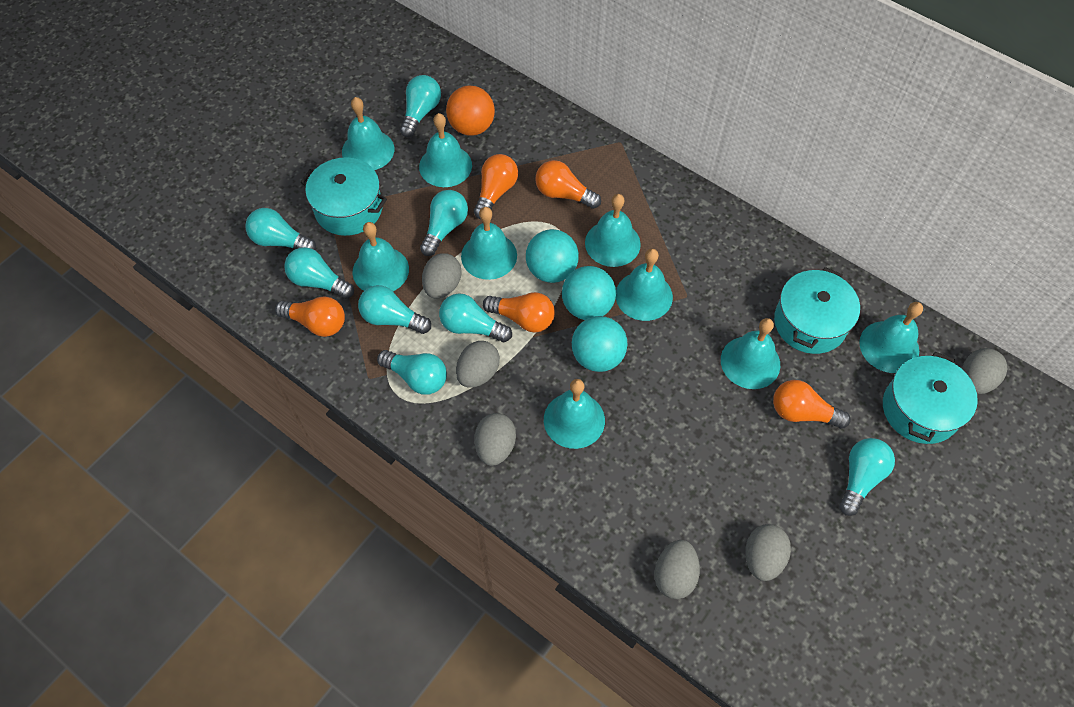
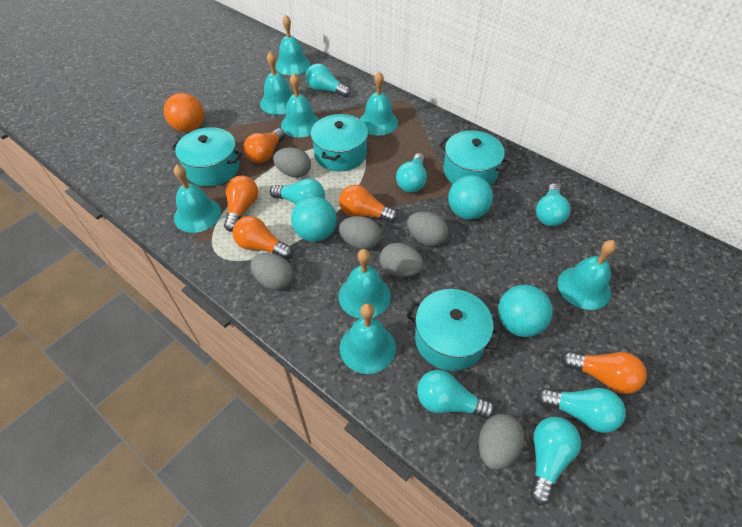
turquoise bell: 9 -> 8
turquoise light bulb: 8 -> 7
turquoise pot: 3 -> 4

